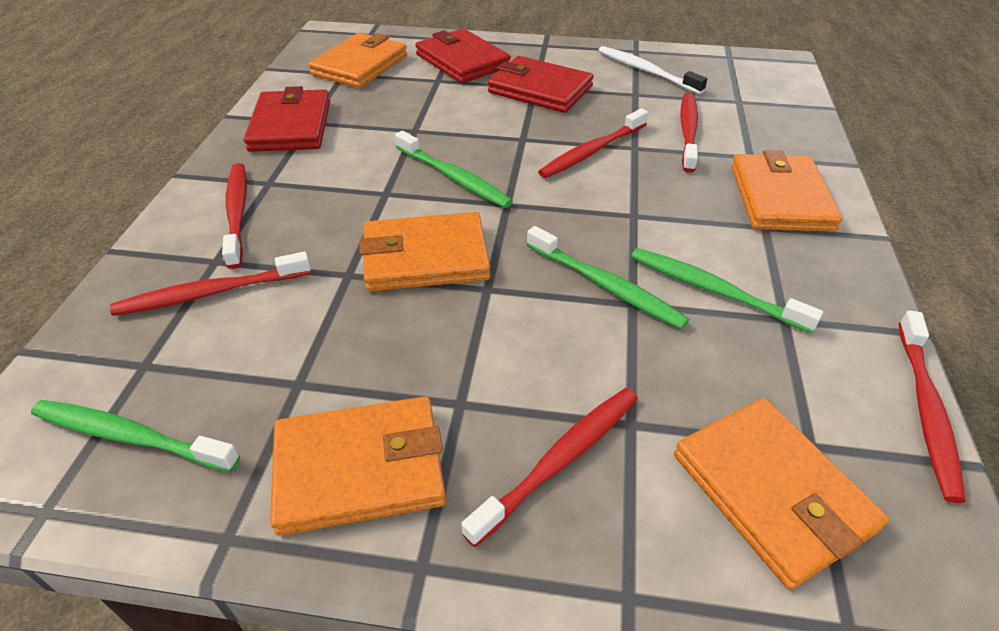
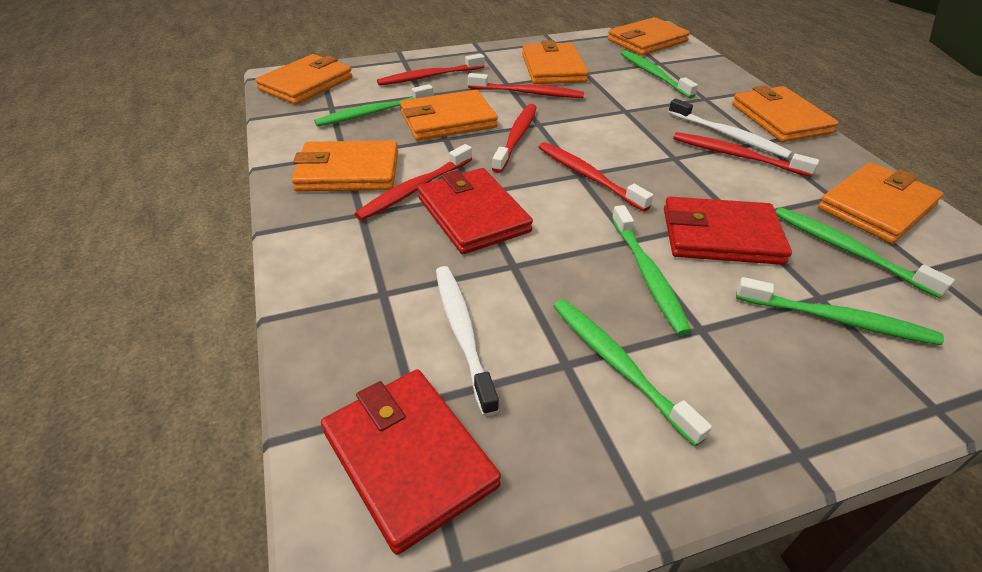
green toothbrush: 4 -> 6
orange wallet: 5 -> 7
white toothbrush: 1 -> 2

